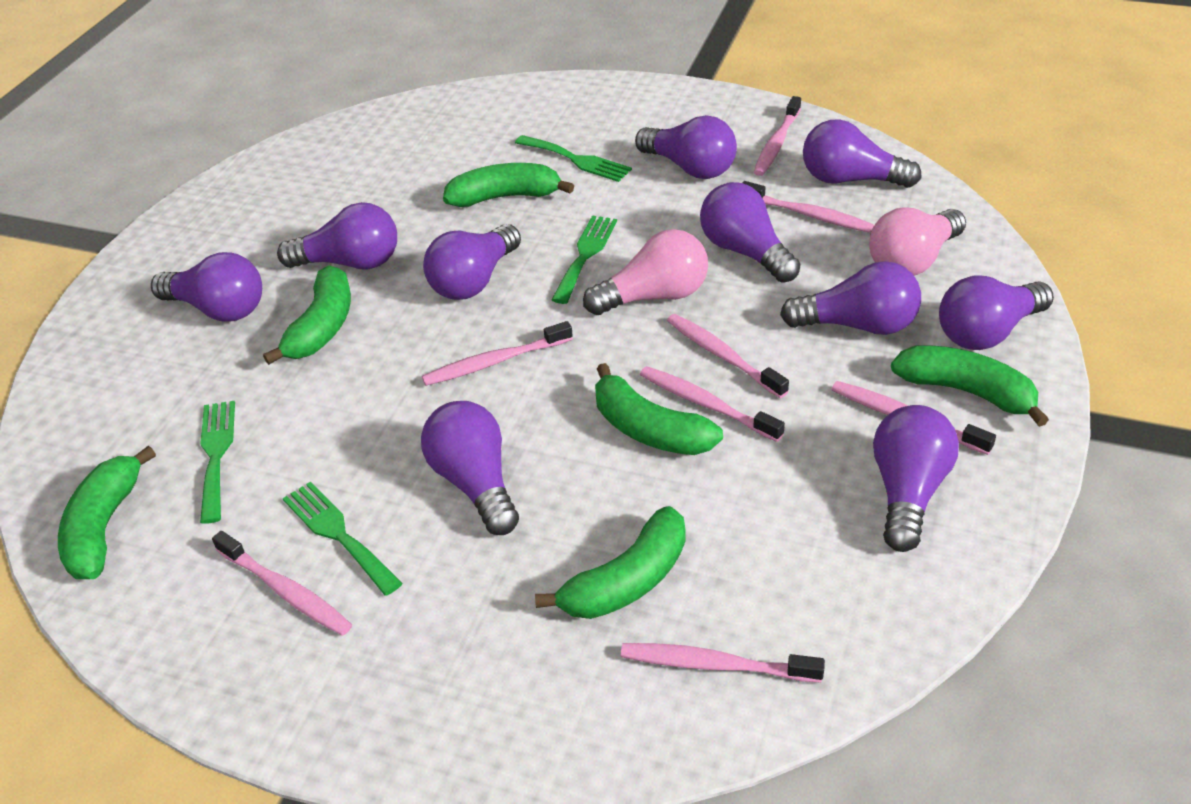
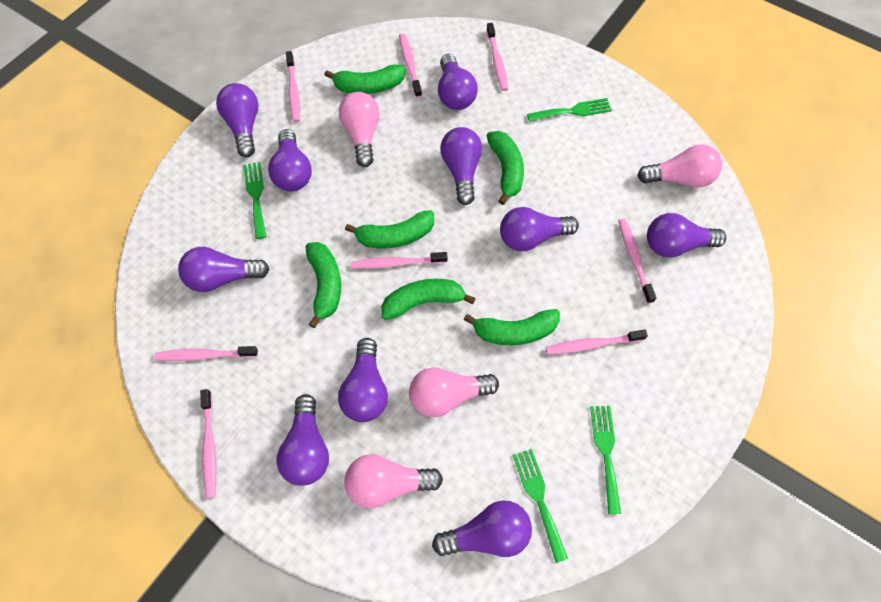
pink light bulb: 2 -> 4

